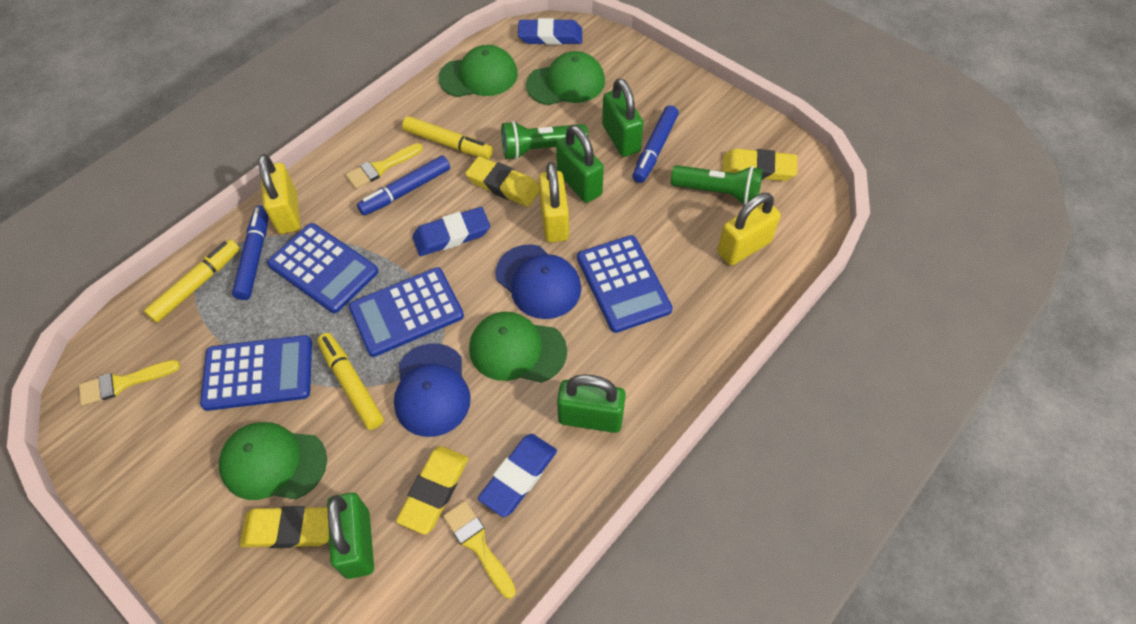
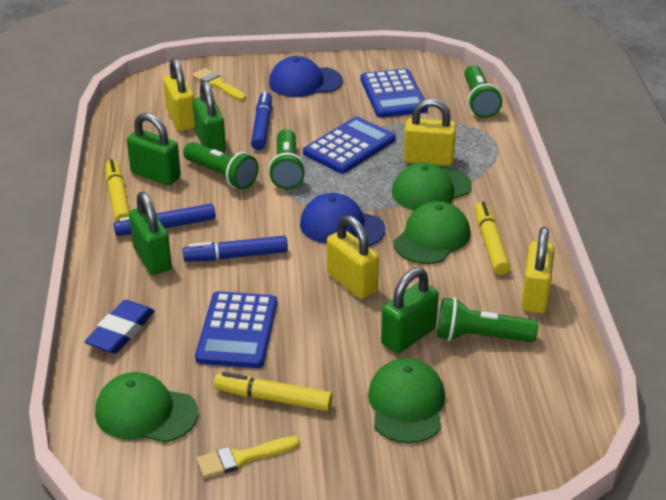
blue calculator: 4 -> 3
blue eraser: 3 -> 1
green flashlight: 2 -> 4
yellow brush: 3 -> 2
yellow eraser: 4 -> 0
yellow padlock: 3 -> 4

